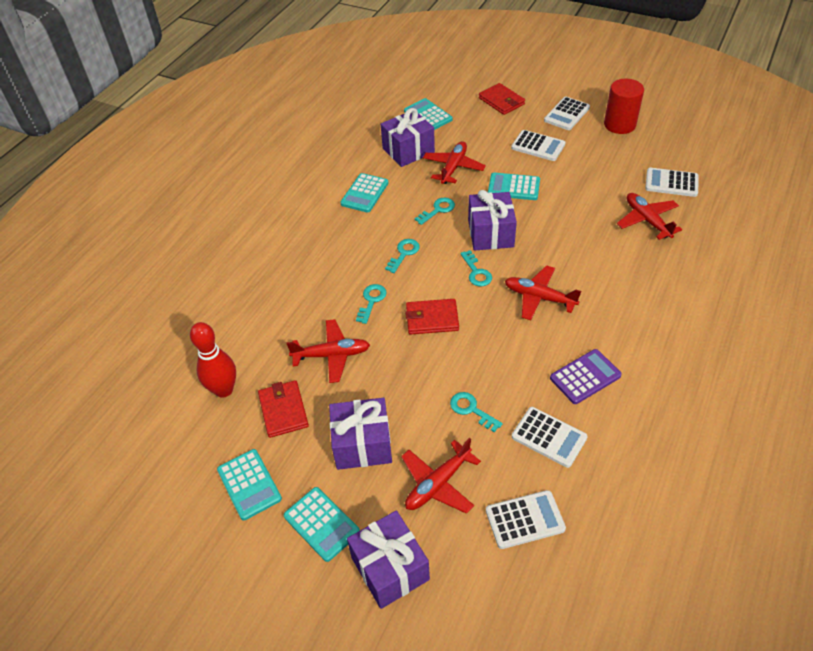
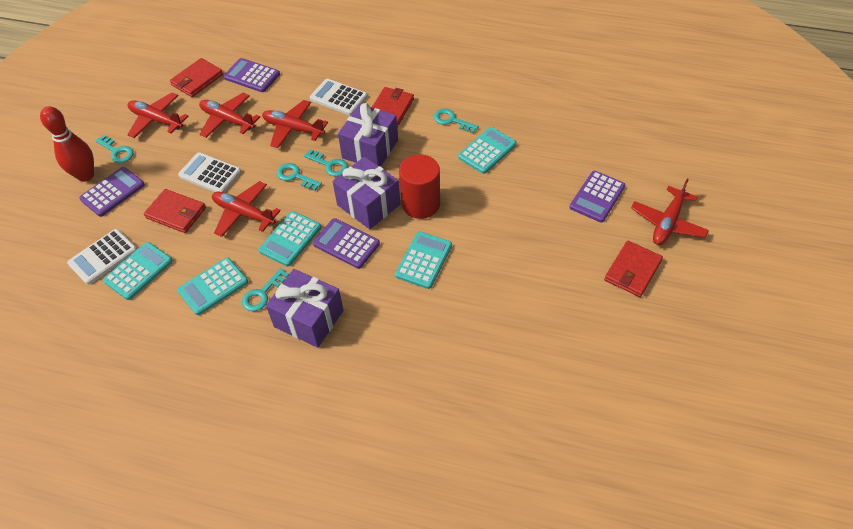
purple calculator: 1 -> 4
purple gift: 4 -> 3
red wallet: 3 -> 4
white calculator: 5 -> 3

